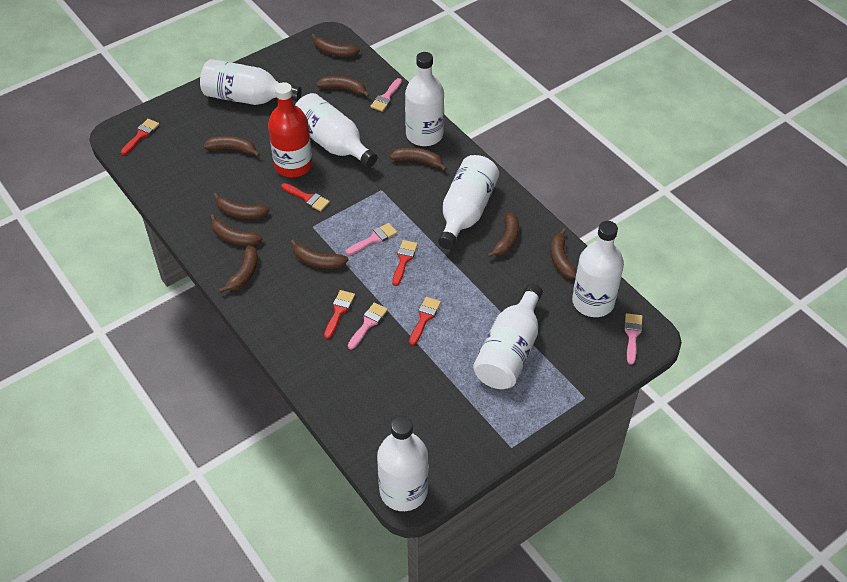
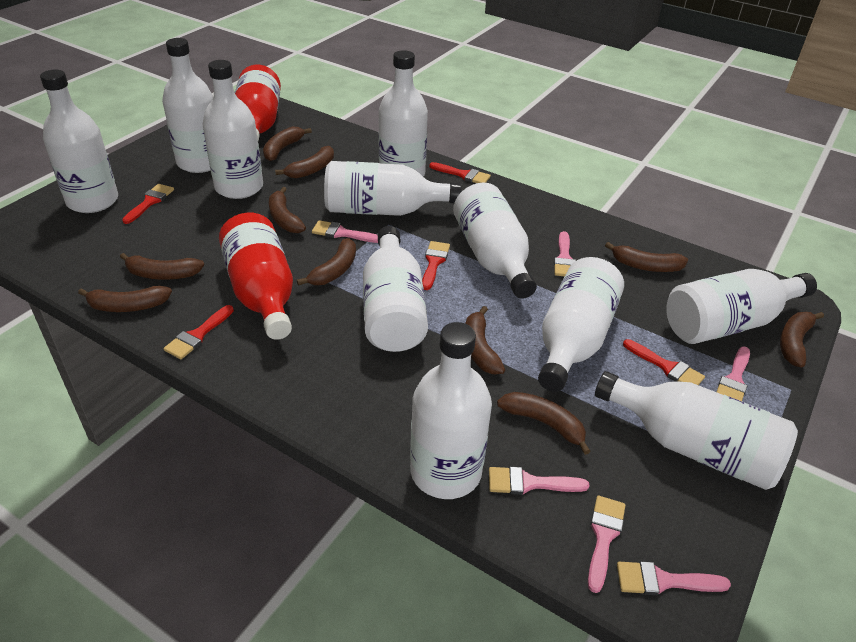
pink brush: 4 -> 6
red bottle: 1 -> 2
white bottle: 7 -> 11

